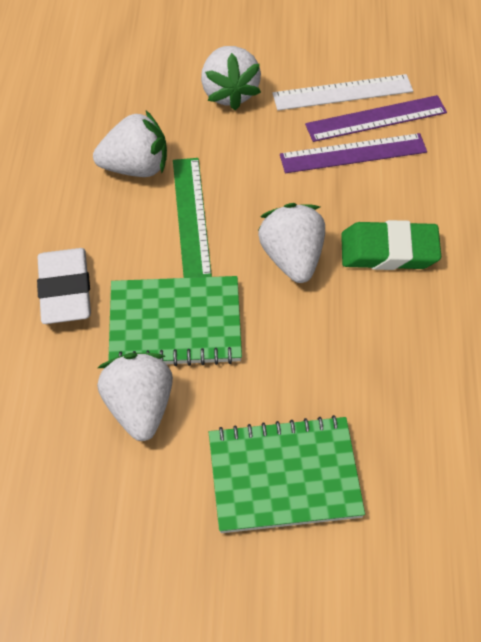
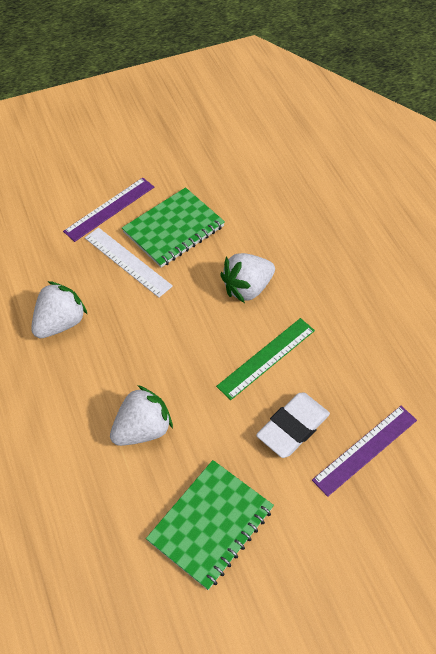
green eraser: 1 -> 0
white strawberry: 4 -> 3

